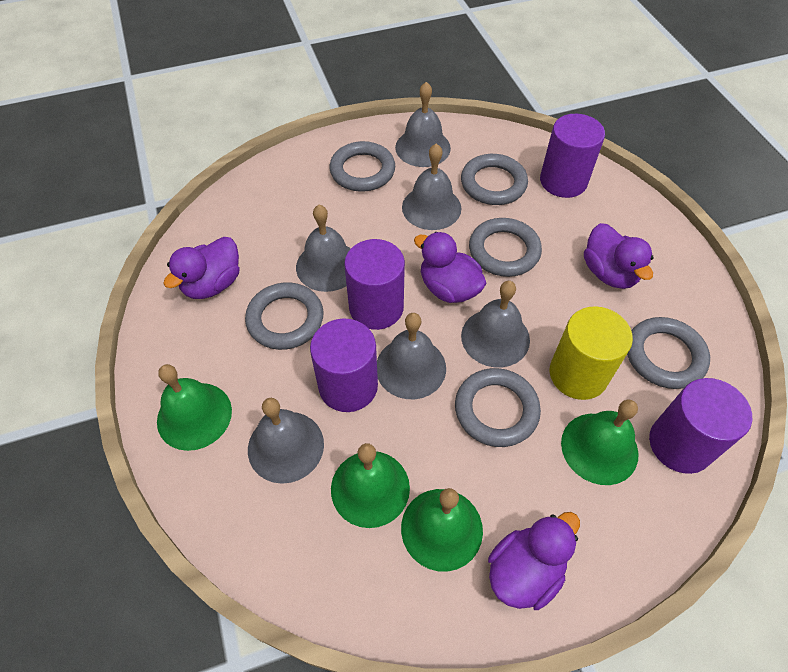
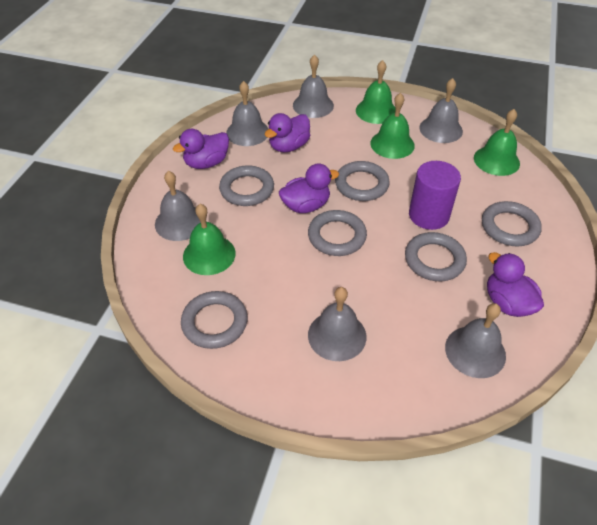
purple cylinder: 4 -> 1
yellow cylinder: 1 -> 0

